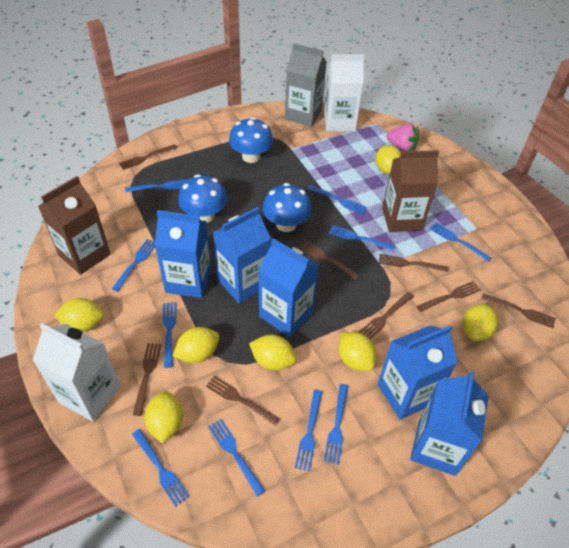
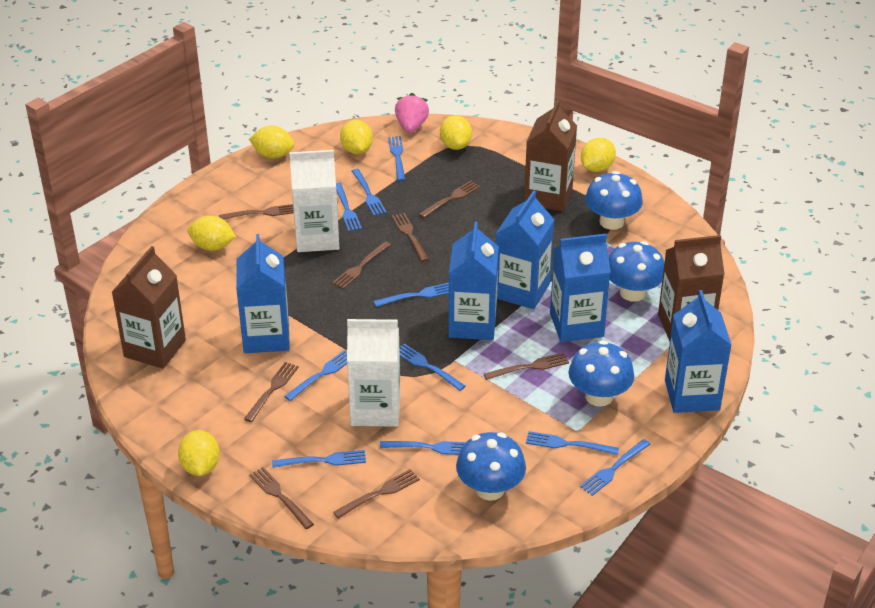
blue mushroom: 3 -> 4
brown carton: 2 -> 3
grey carton: 1 -> 0
yellow lemon: 7 -> 6

